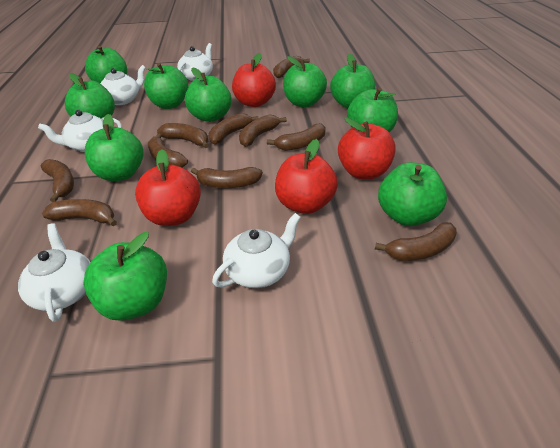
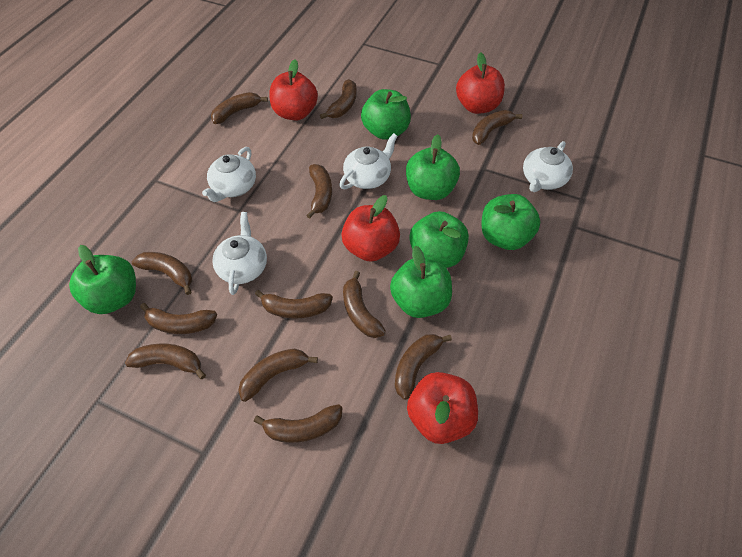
brown banana: 10 -> 12
green apple: 10 -> 6
white teapot: 5 -> 4

